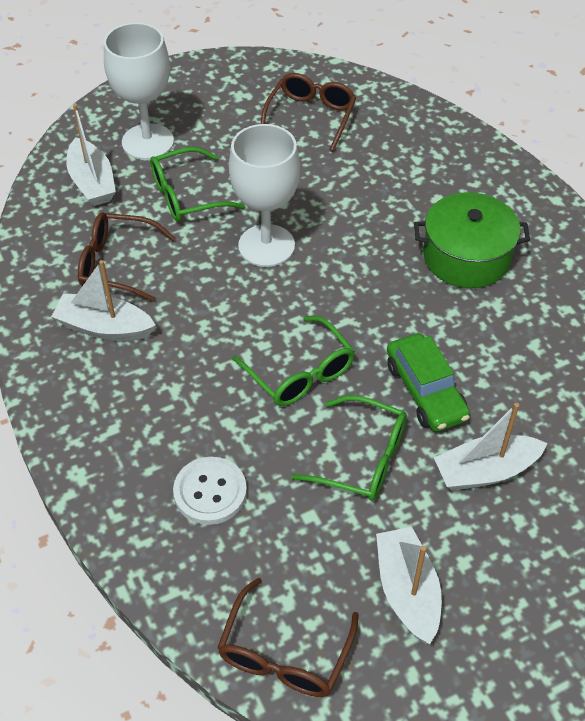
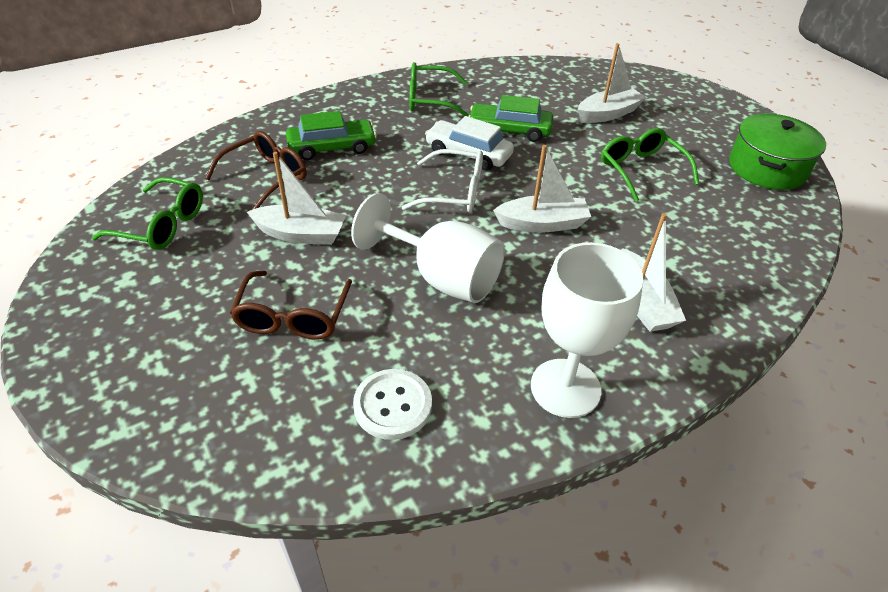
brown glasses: 3 -> 2
green car: 1 -> 2
white car: 0 -> 1
white glasses: 0 -> 1

